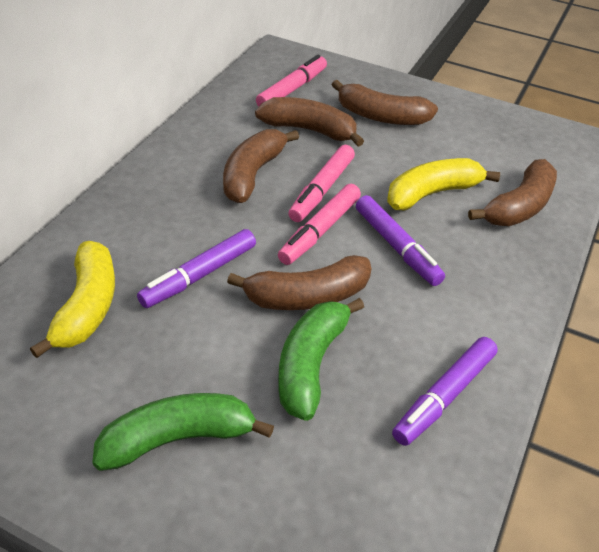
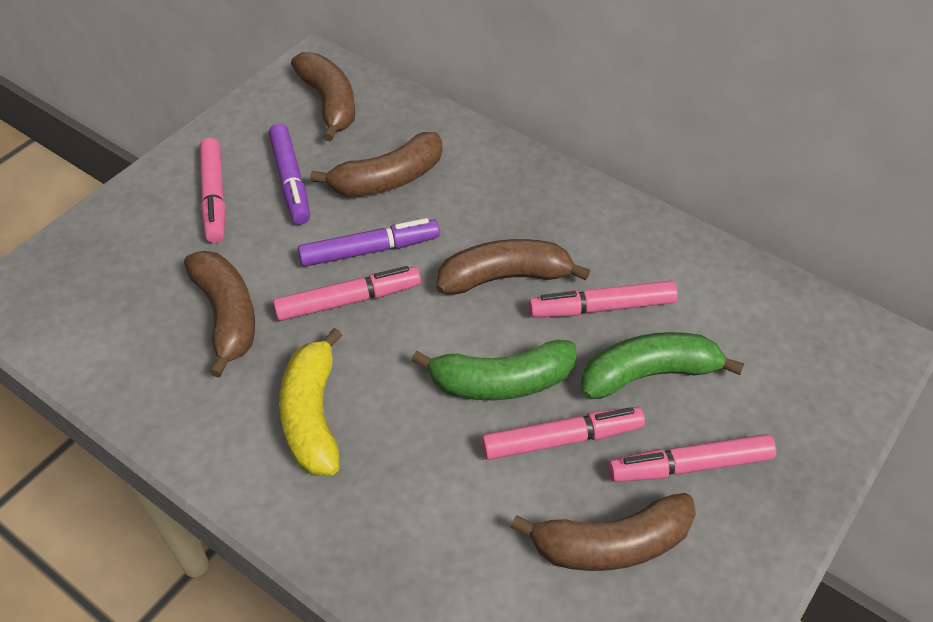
pink marker: 3 -> 5
purple marker: 3 -> 2
yellow banana: 2 -> 1

